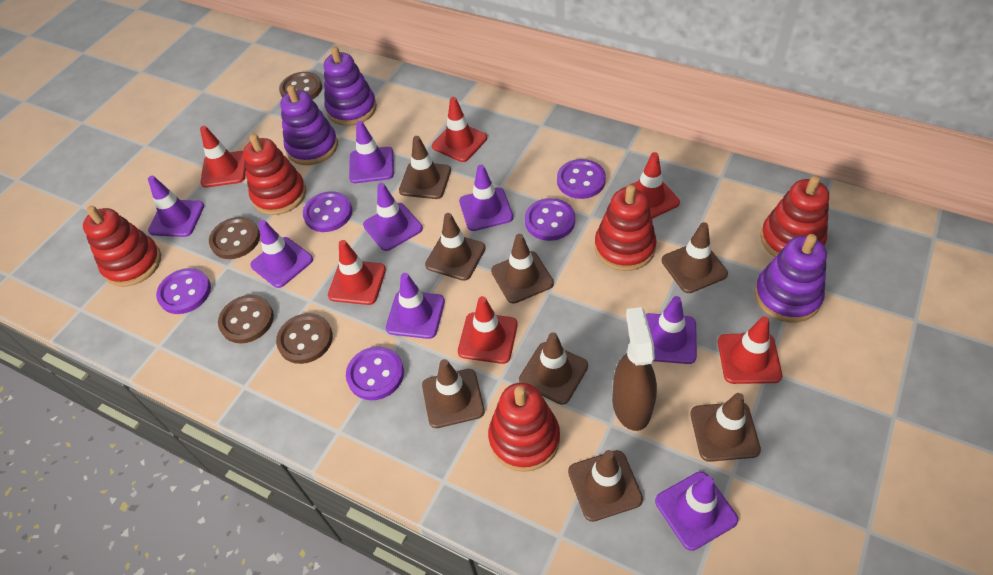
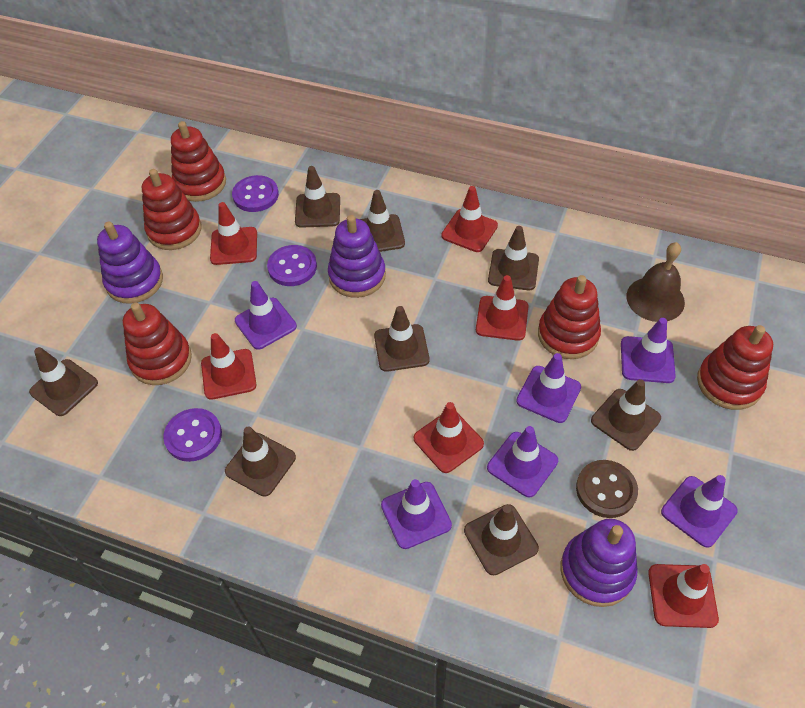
brown bell: 0 -> 1
brown button: 4 -> 1
brown spray bottle: 1 -> 0
purple button: 5 -> 3
purple traffic cone: 8 -> 6

